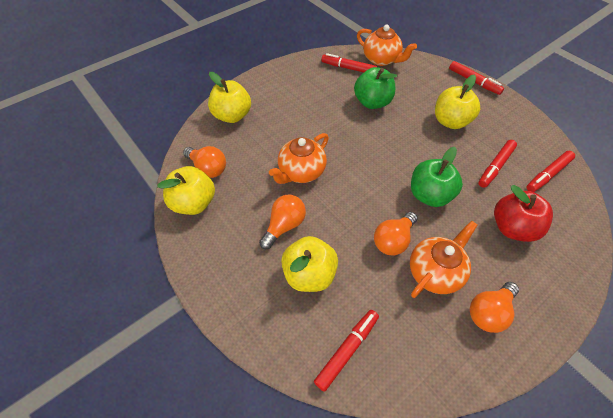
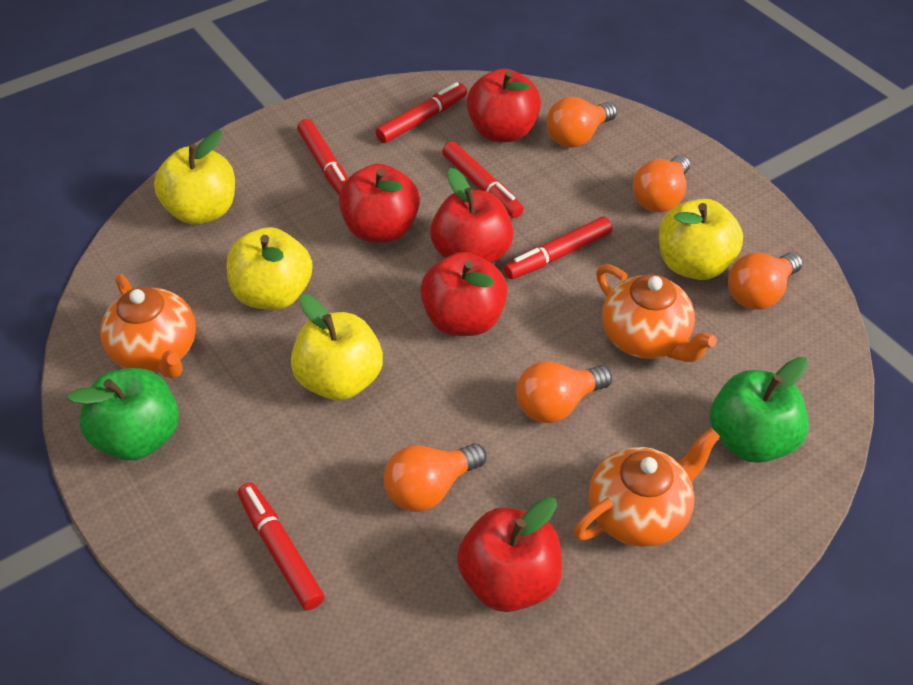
orange light bulb: 4 -> 5
red apple: 1 -> 5

